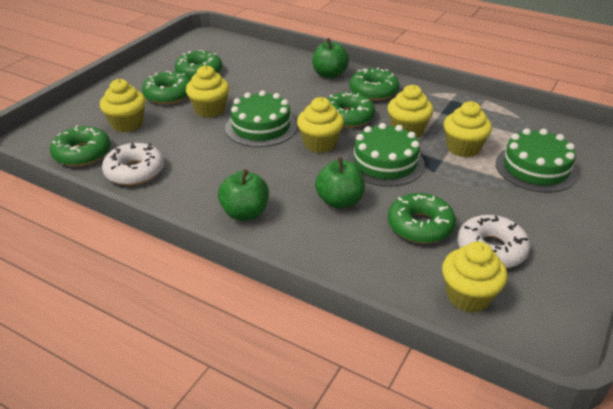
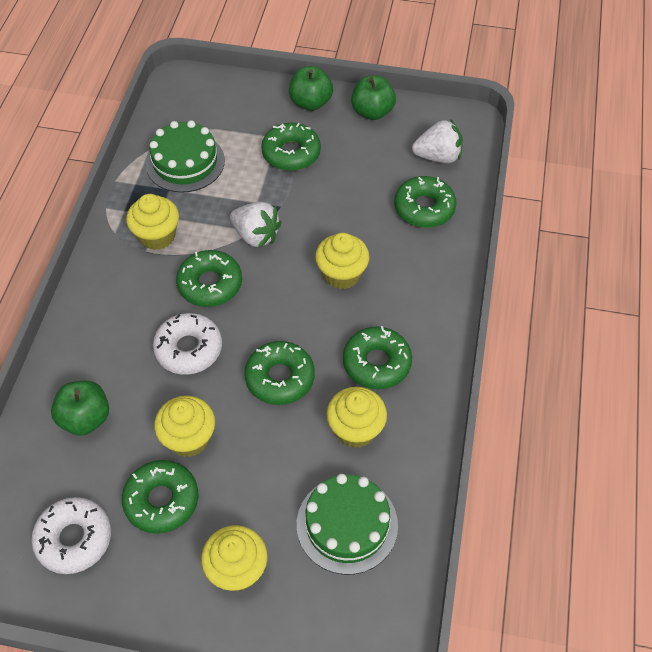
green cake: 3 -> 2
white strawberry: 0 -> 2
yellow cupcake: 6 -> 5

